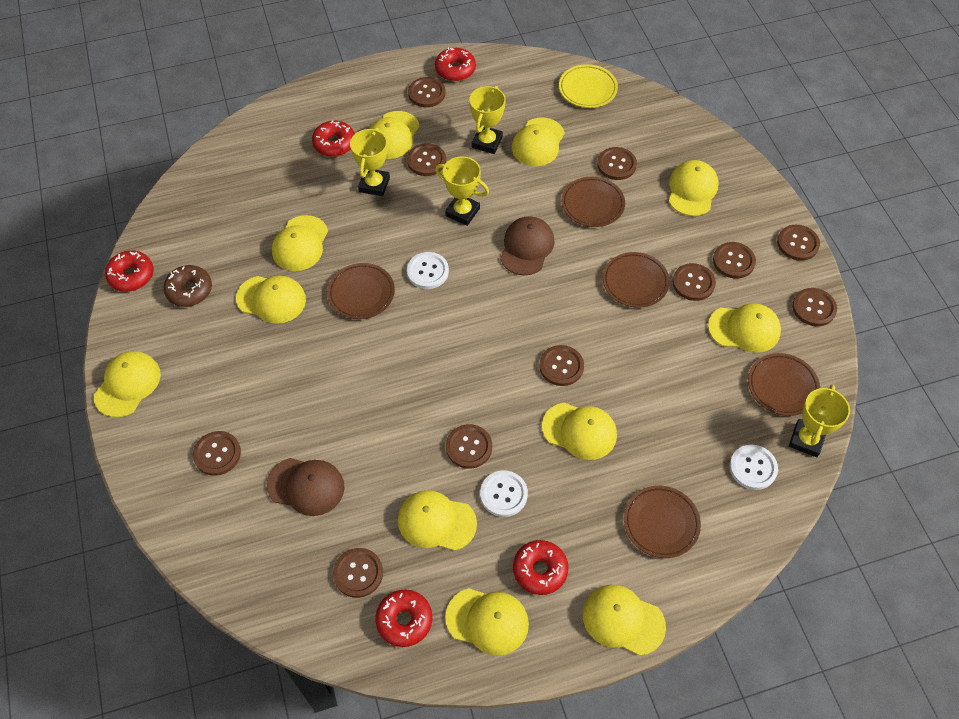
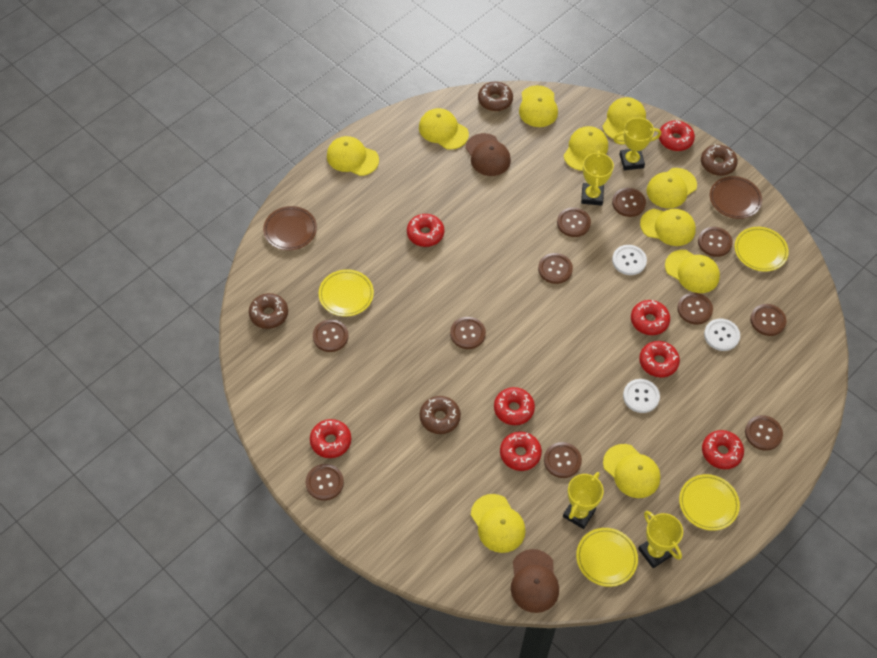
brown donut: 1 -> 4
brown plate: 5 -> 2
red donut: 5 -> 8
yellow cap: 11 -> 10
yellow plate: 1 -> 4

